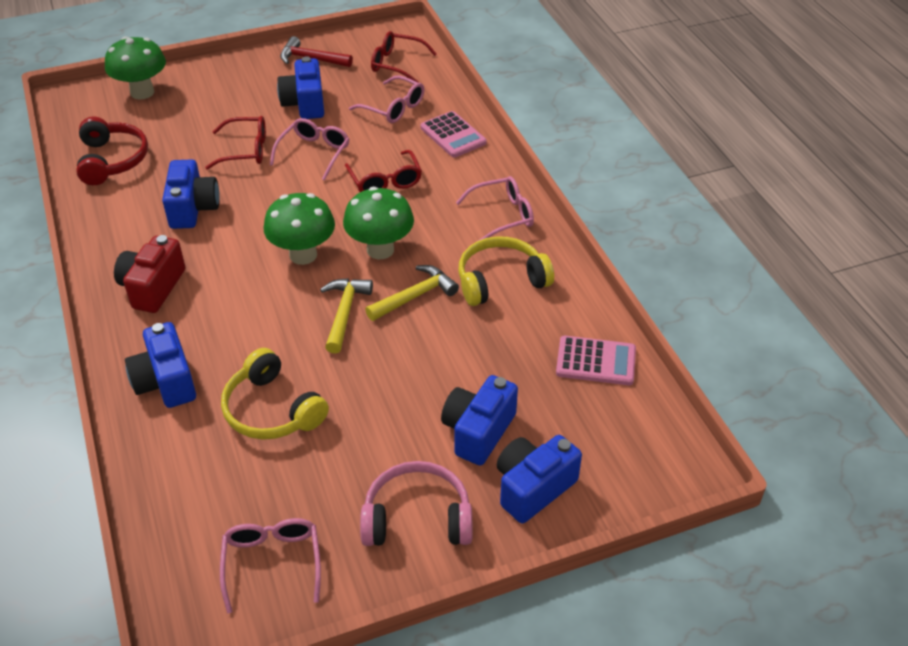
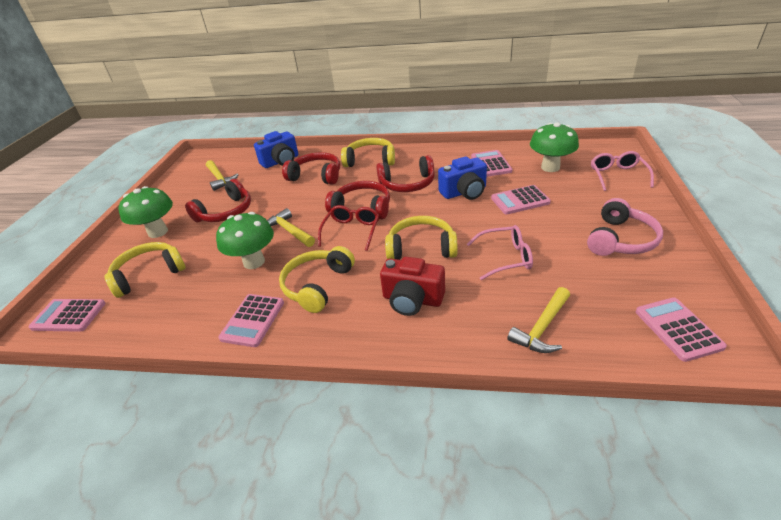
blue camera: 5 -> 2
pink calculator: 2 -> 5
pink glasses: 4 -> 2
red glasses: 3 -> 1
red hammer: 1 -> 0
red headphones: 1 -> 4
yellow hammer: 2 -> 3
yellow headphones: 2 -> 4

